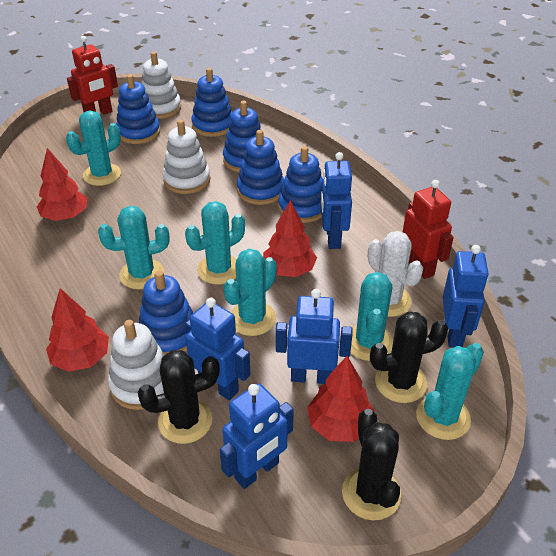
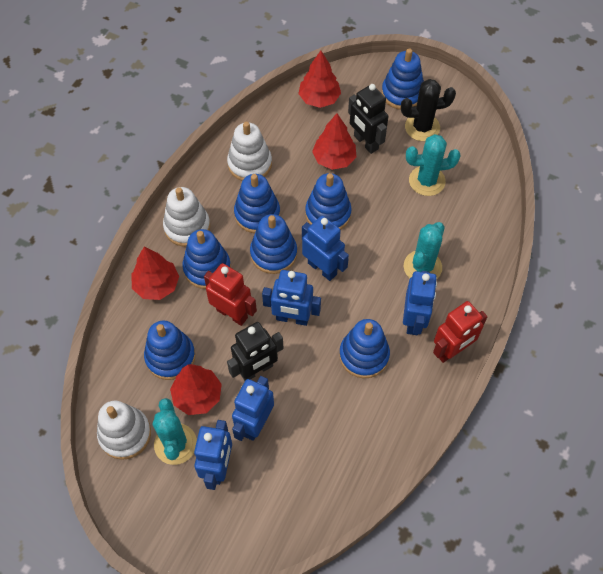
black cactus: 3 -> 1
black robot: 0 -> 2
blue stacking toy: 6 -> 7
turquoise cactus: 6 -> 3
white cactus: 1 -> 0

